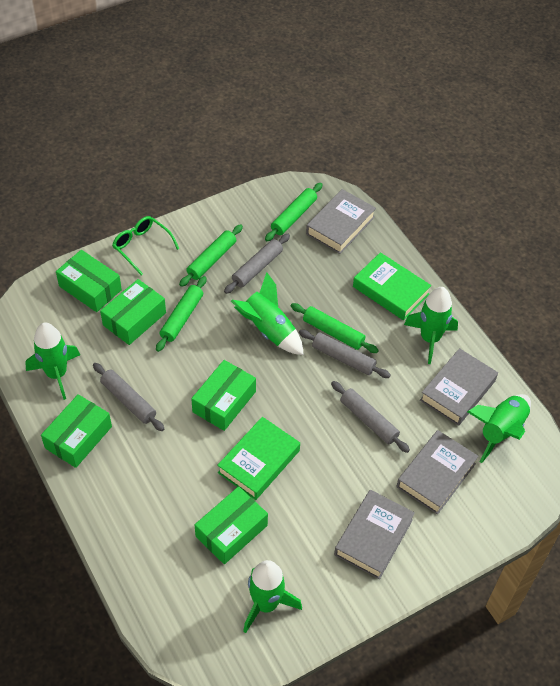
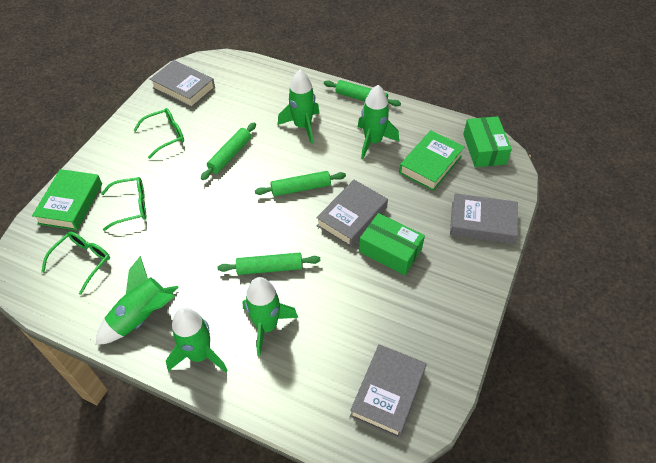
green box: 5 -> 2
green glasses: 1 -> 3
grey rolling pin: 4 -> 0

